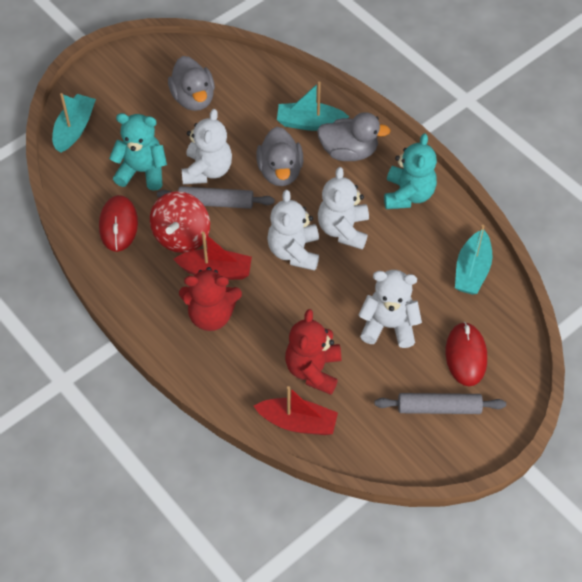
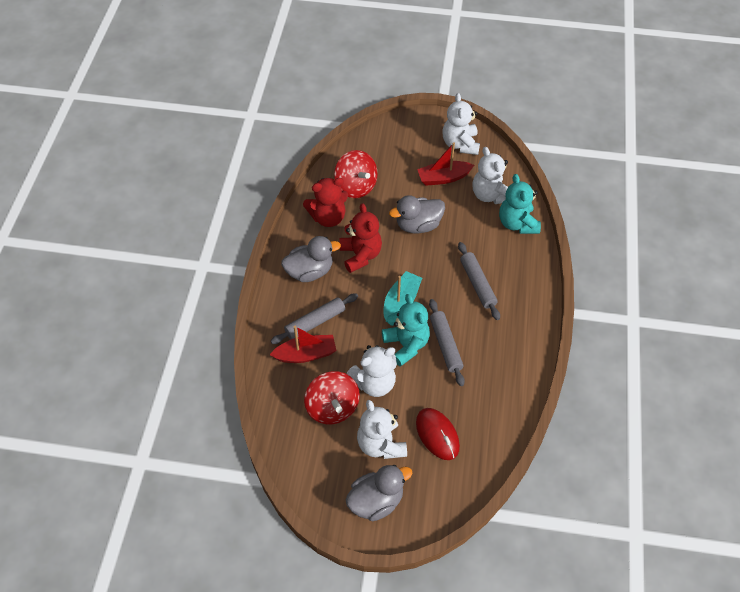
grey rolling pin: 2 -> 3
red mouse: 2 -> 1
red spinning top: 1 -> 2
turquoise boat: 3 -> 1

